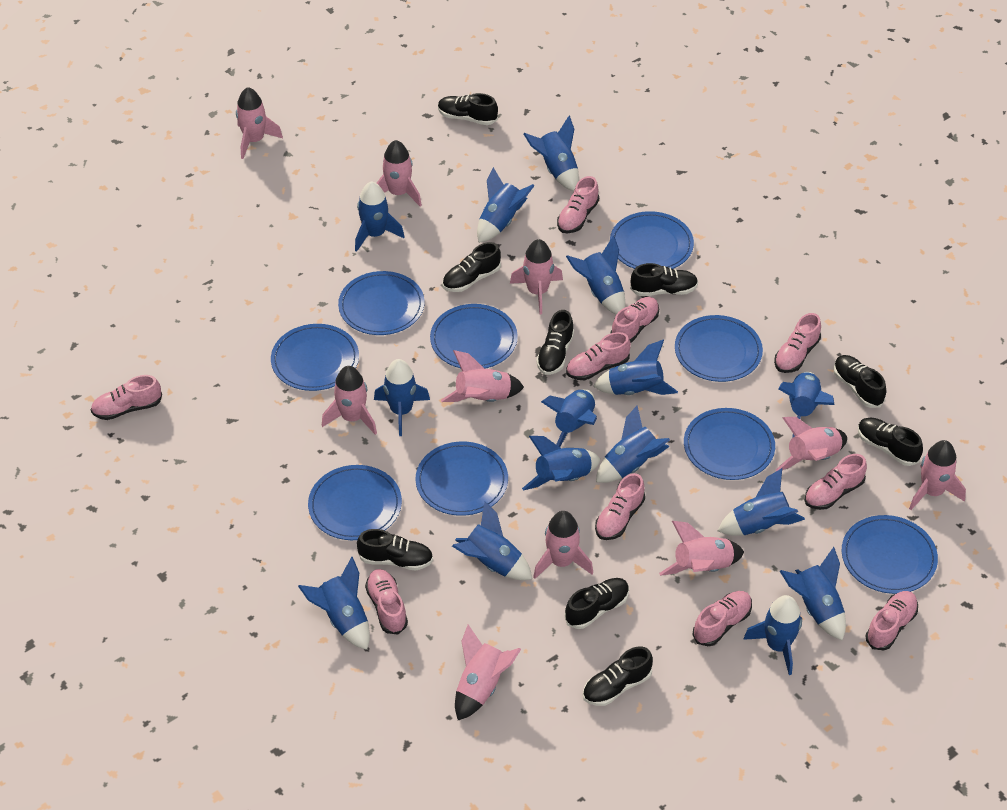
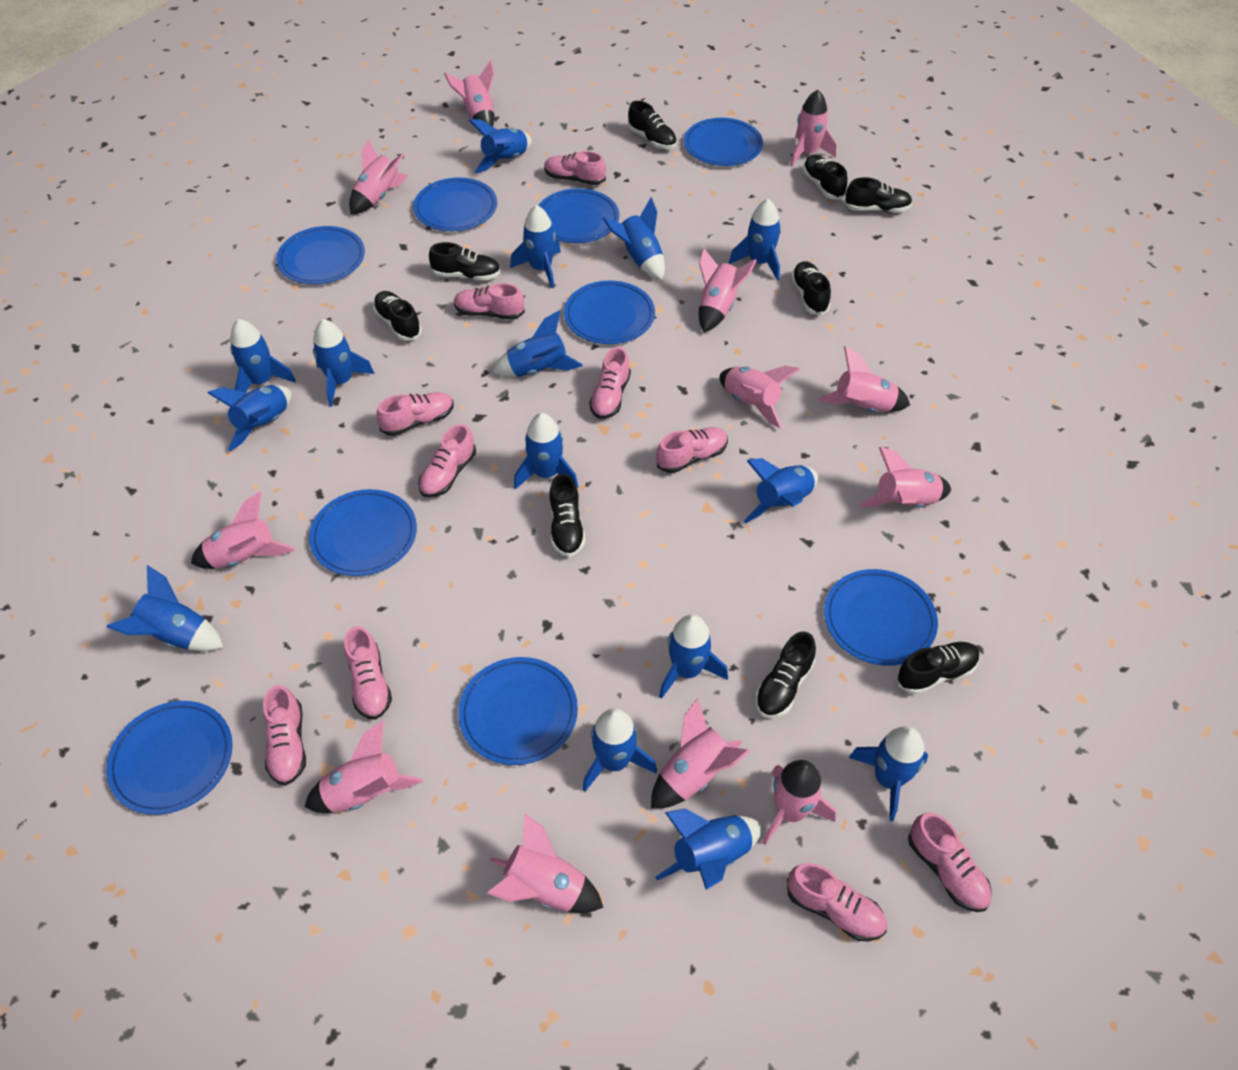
pink rocket: 10 -> 12

